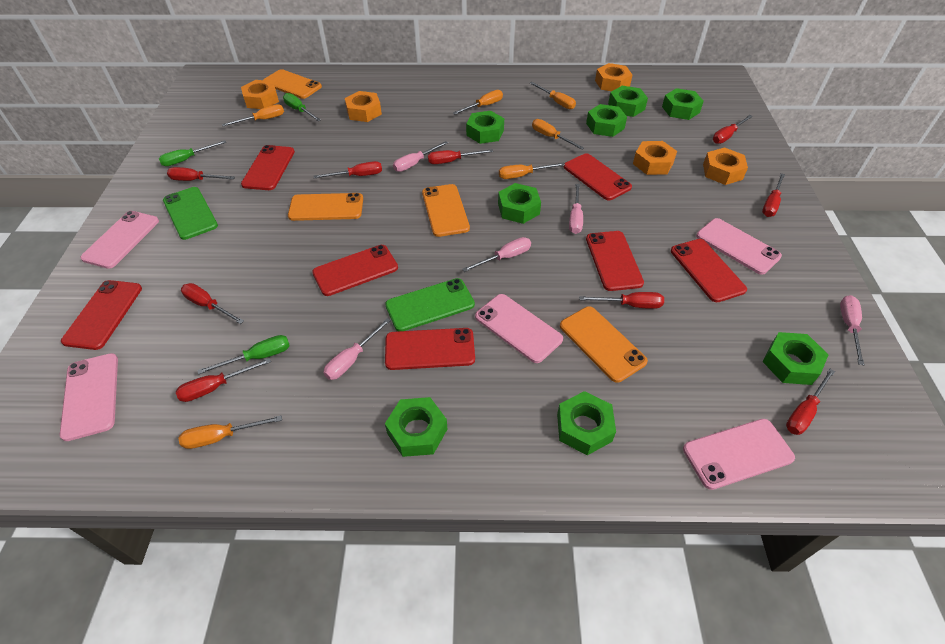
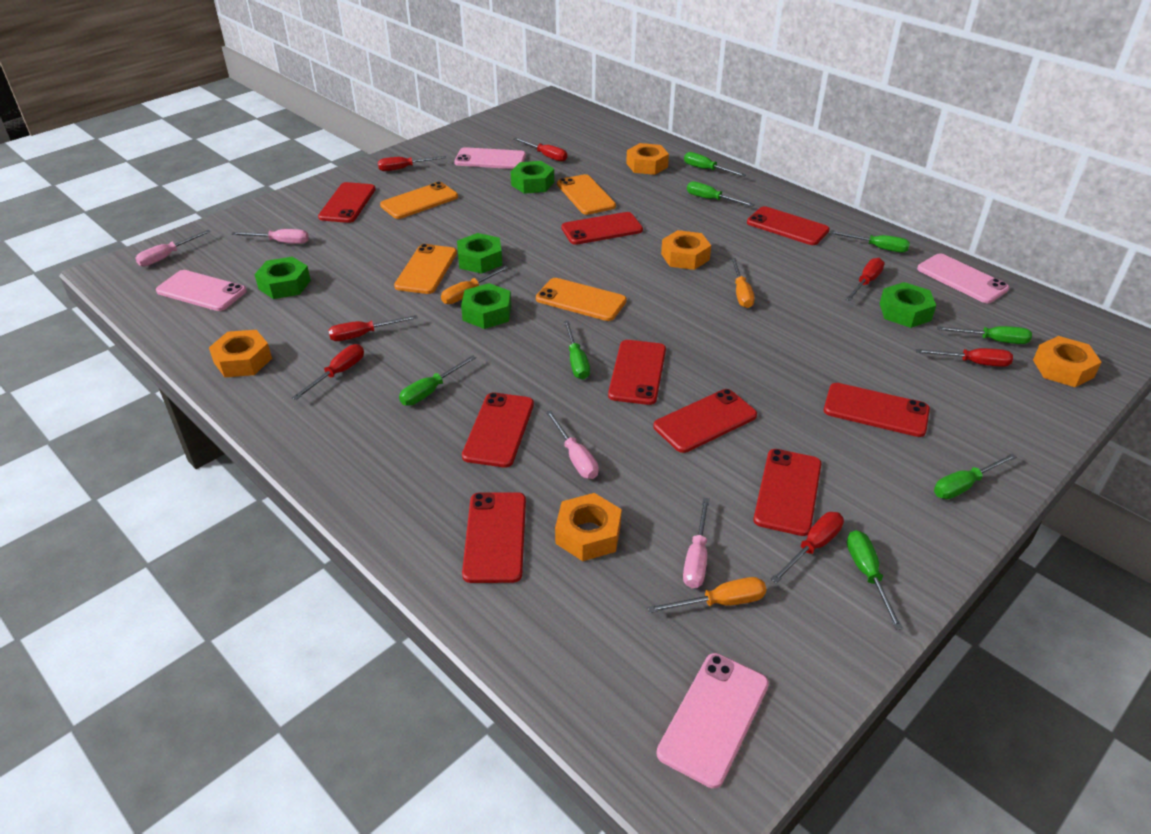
green nut: 8 -> 5
green phone: 2 -> 0
green screwdriver: 3 -> 8
orange screwdriver: 6 -> 3
pink phone: 5 -> 4
pink screwdriver: 5 -> 4
red phone: 7 -> 9
red screwdriver: 9 -> 7

